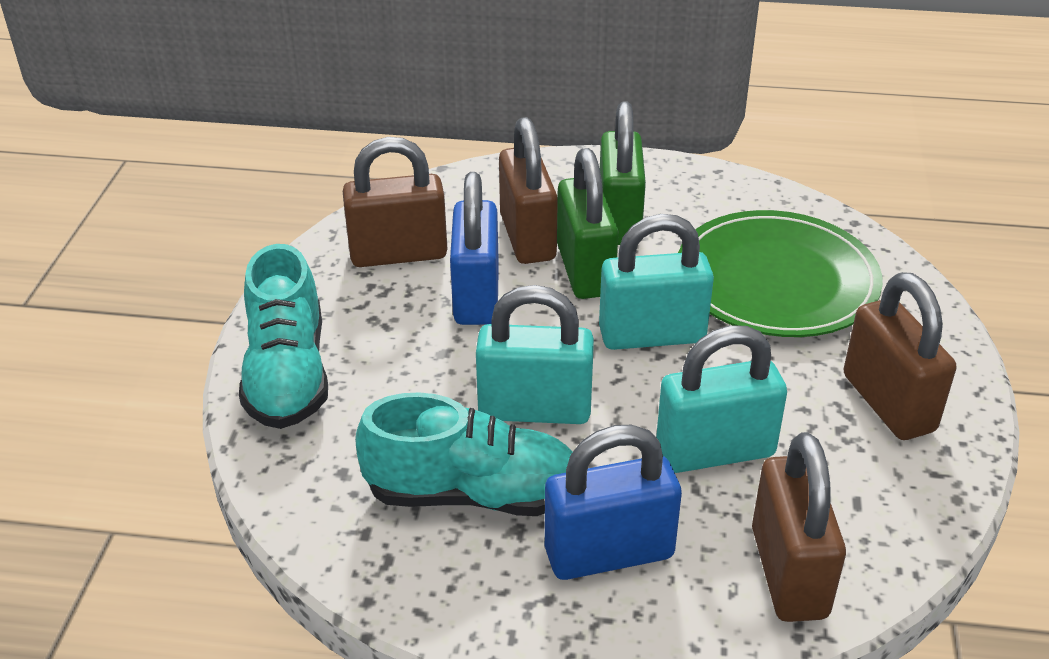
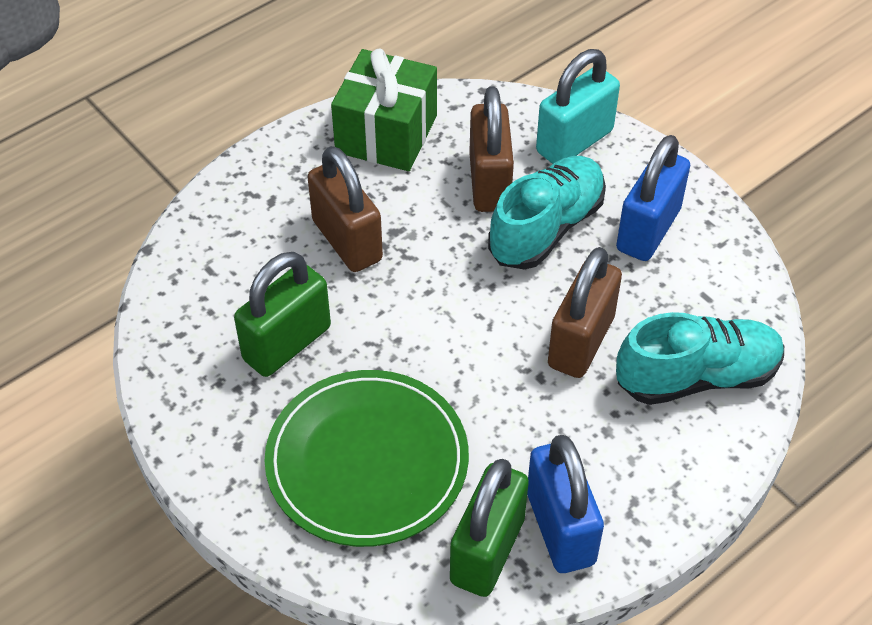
brown padlock: 4 -> 3
green gift: 0 -> 1
turquoise padlock: 3 -> 1

